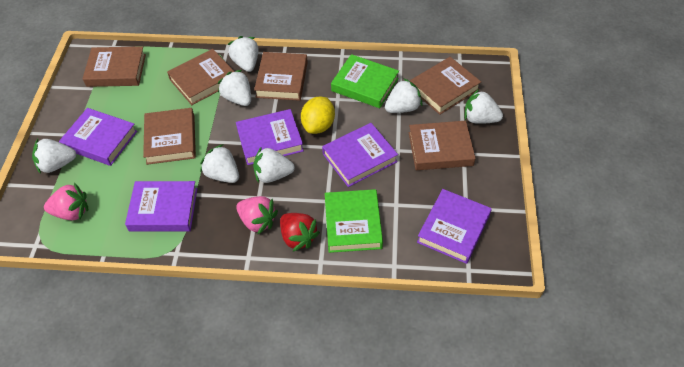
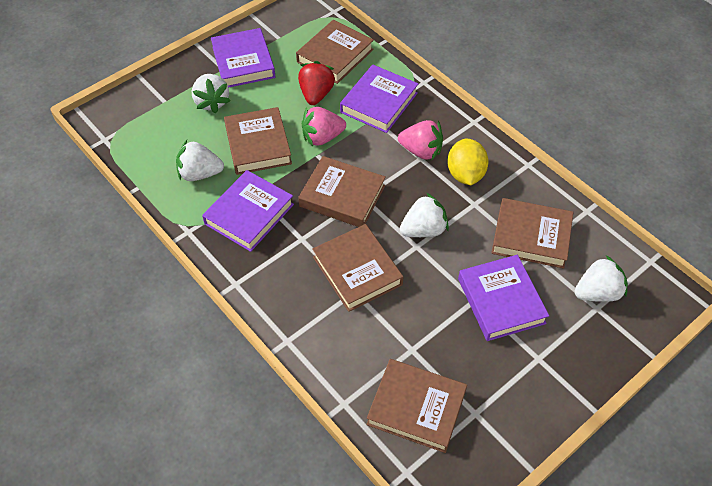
green book: 2 -> 0
purple book: 5 -> 4
white strawberry: 7 -> 4

